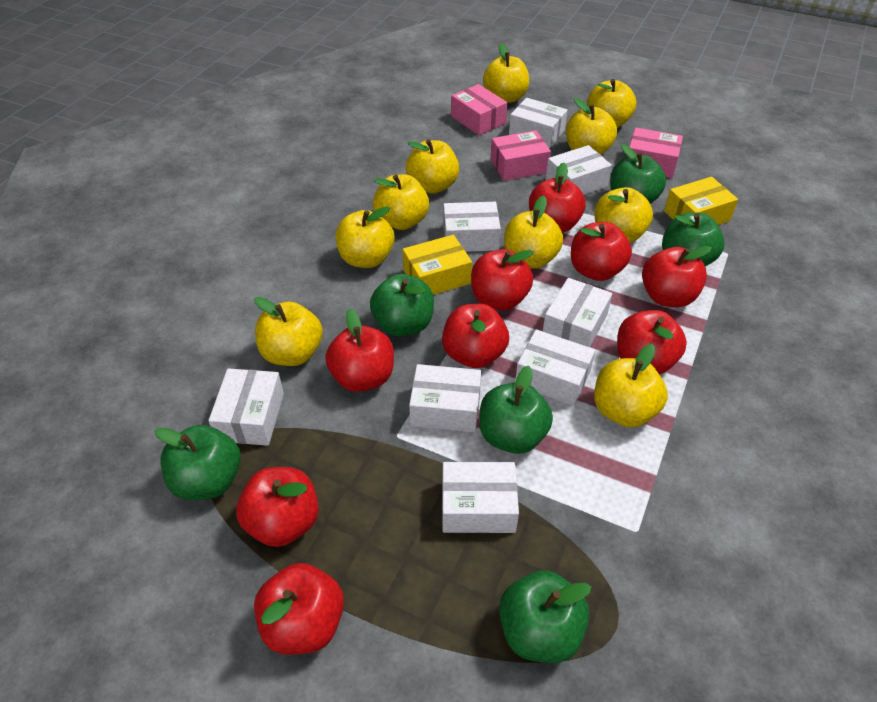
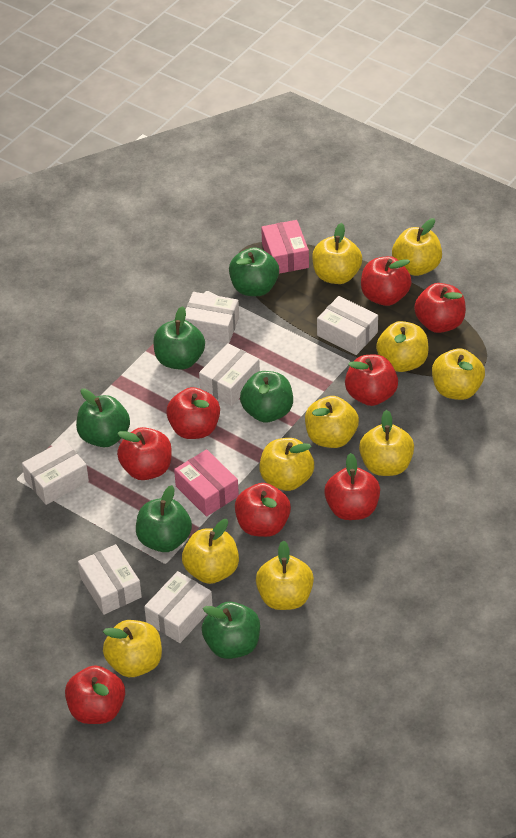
pink box: 3 -> 2
red apple: 9 -> 8
white box: 8 -> 6
yellow box: 2 -> 0

